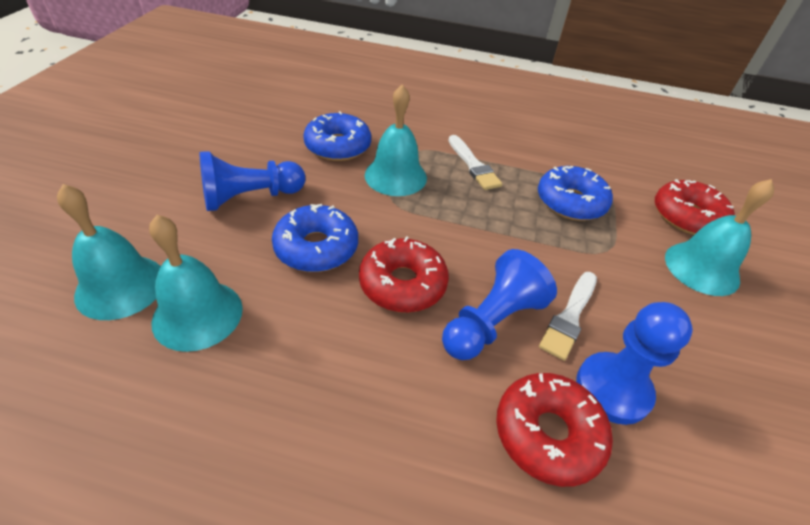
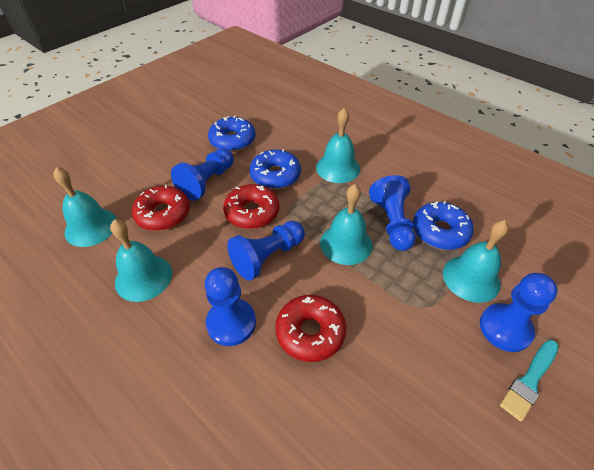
blue pawn: 3 -> 5
turquoise bell: 4 -> 5
turquoise brush: 0 -> 1
white brush: 2 -> 0

